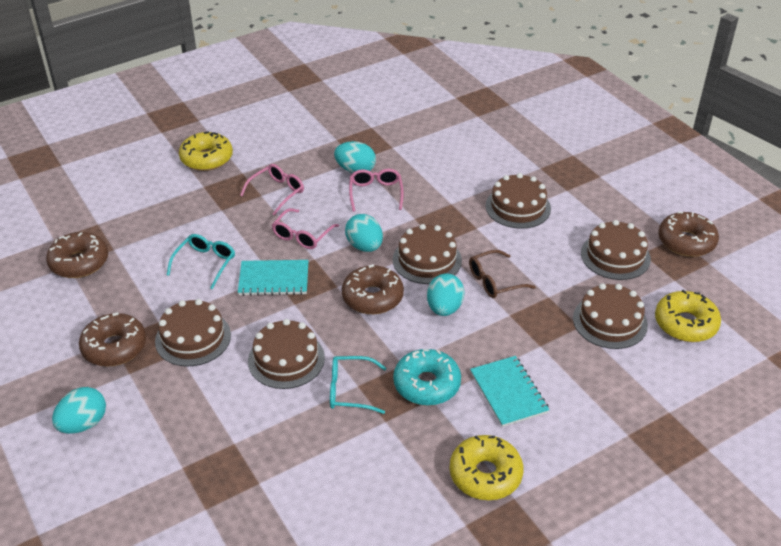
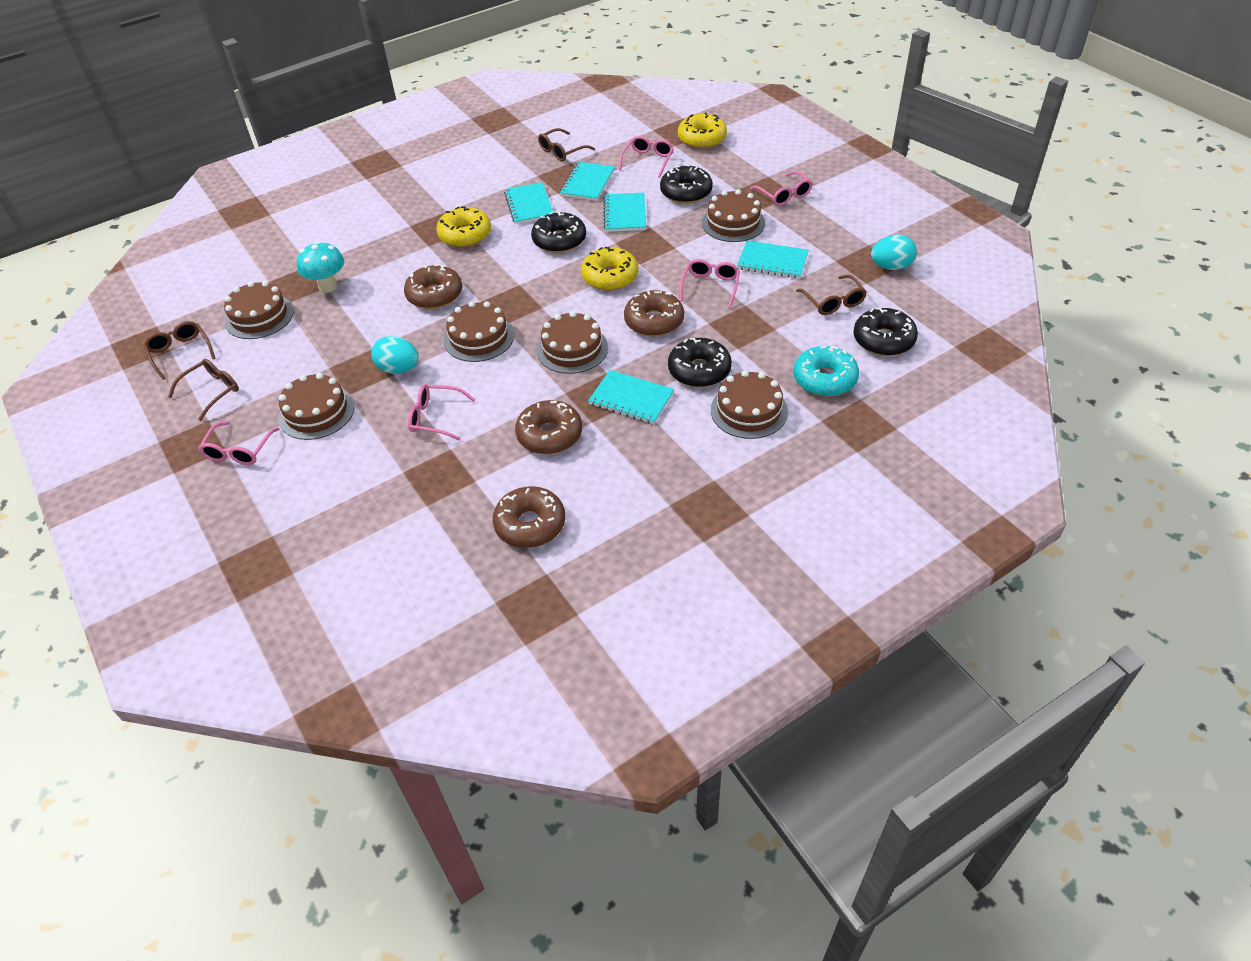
black donut: 0 -> 4
brown glasses: 1 -> 4
pink glasses: 3 -> 5
turquoise egg: 4 -> 2
turquoise glasses: 2 -> 0
turquoise mushroom: 0 -> 1
turquoise notebook: 2 -> 5

